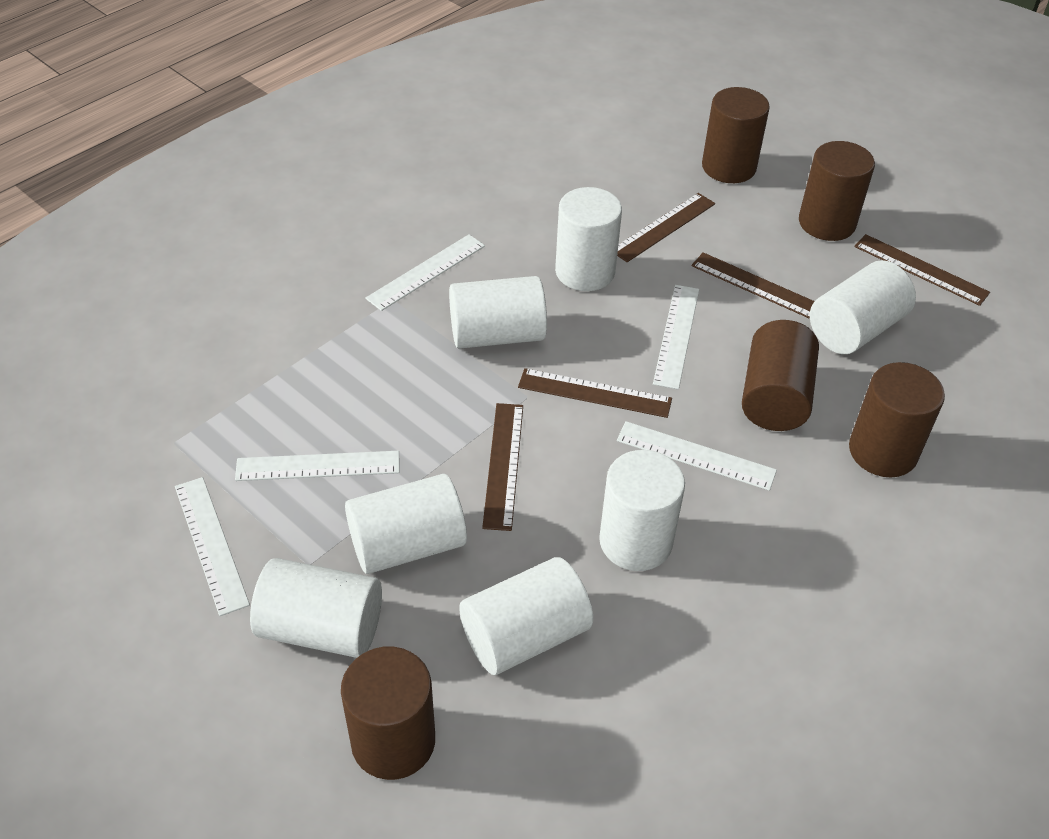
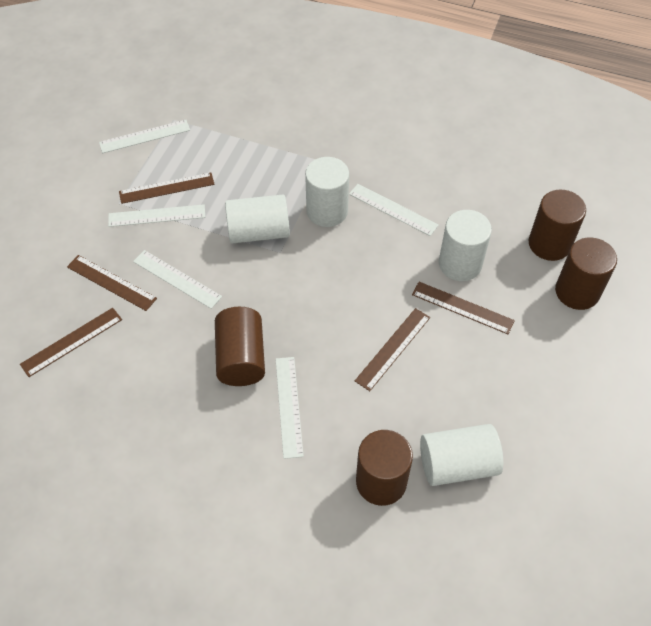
brown cylinder: 5 -> 4
white cylinder: 7 -> 4

